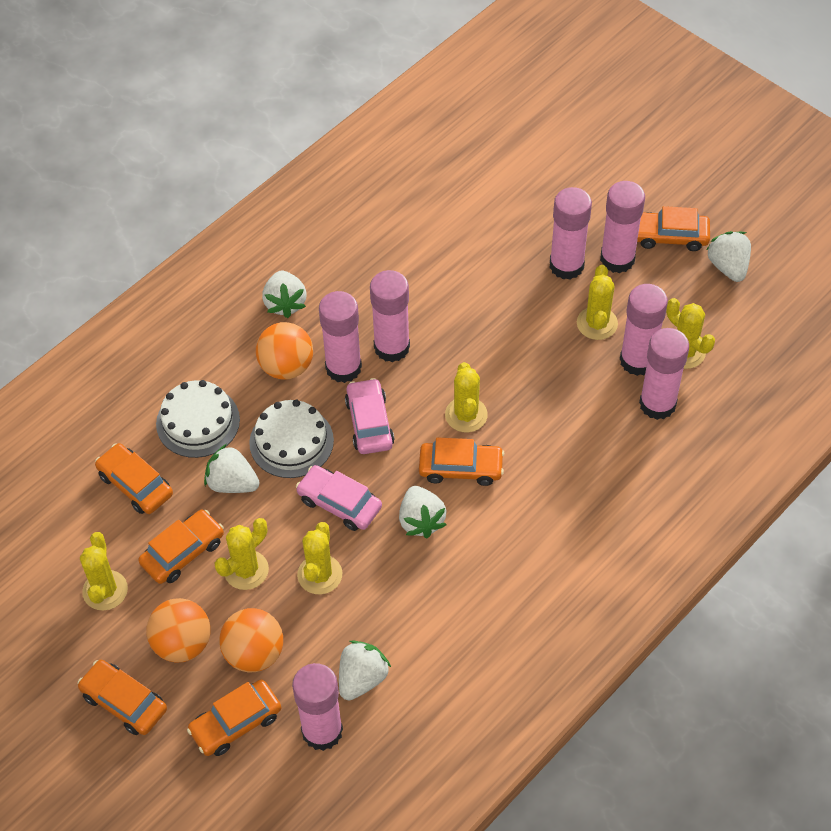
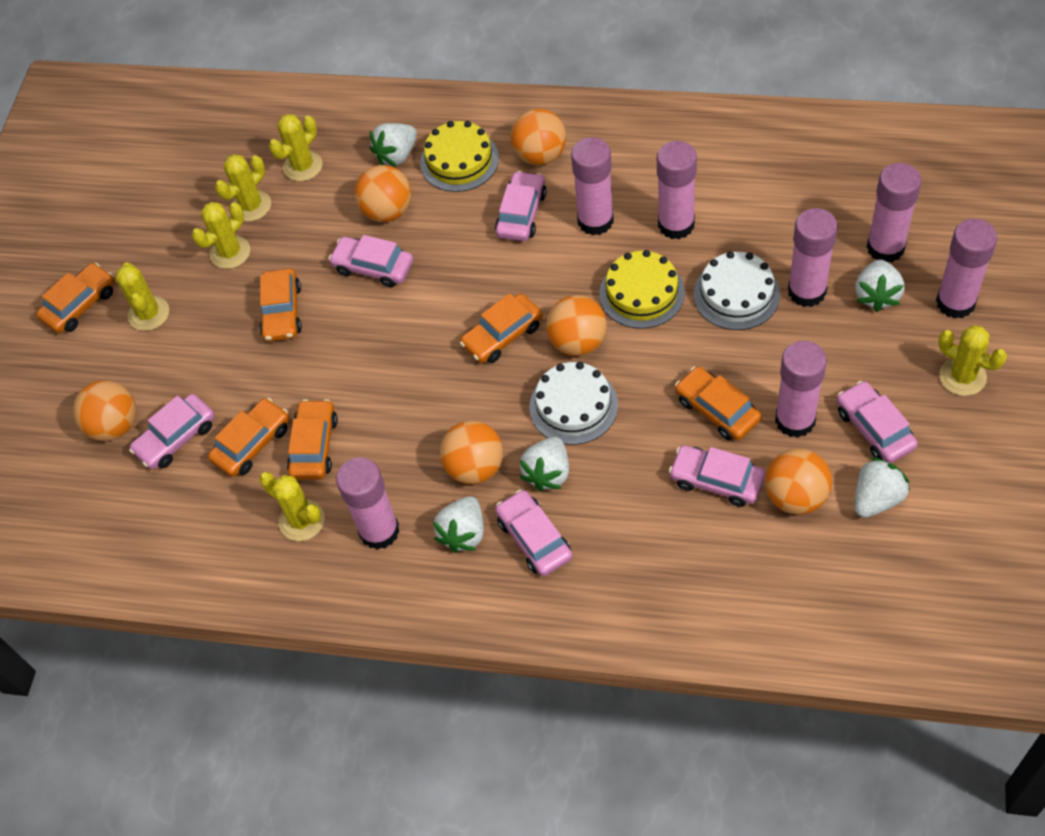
orange ball: 3 -> 6
pink car: 2 -> 6
yellow cake: 0 -> 2

